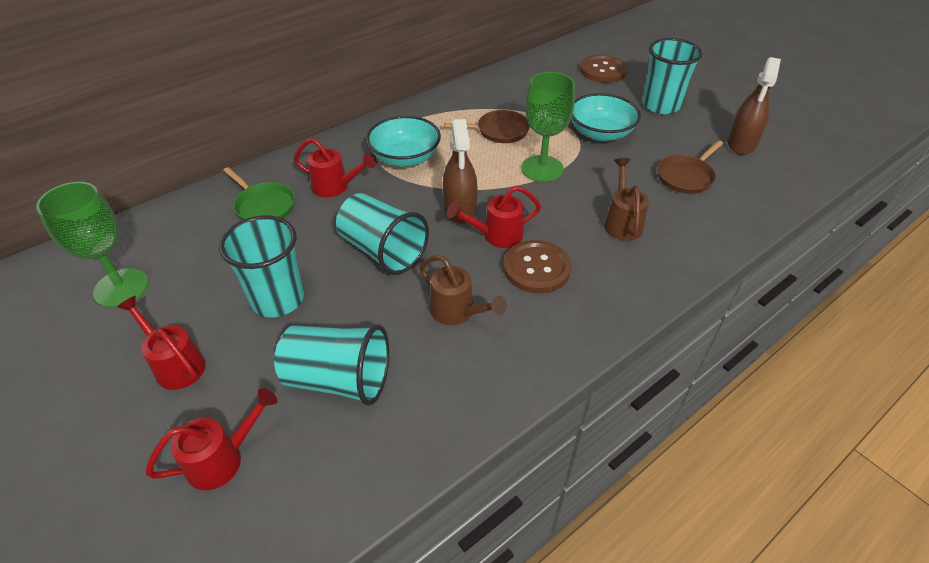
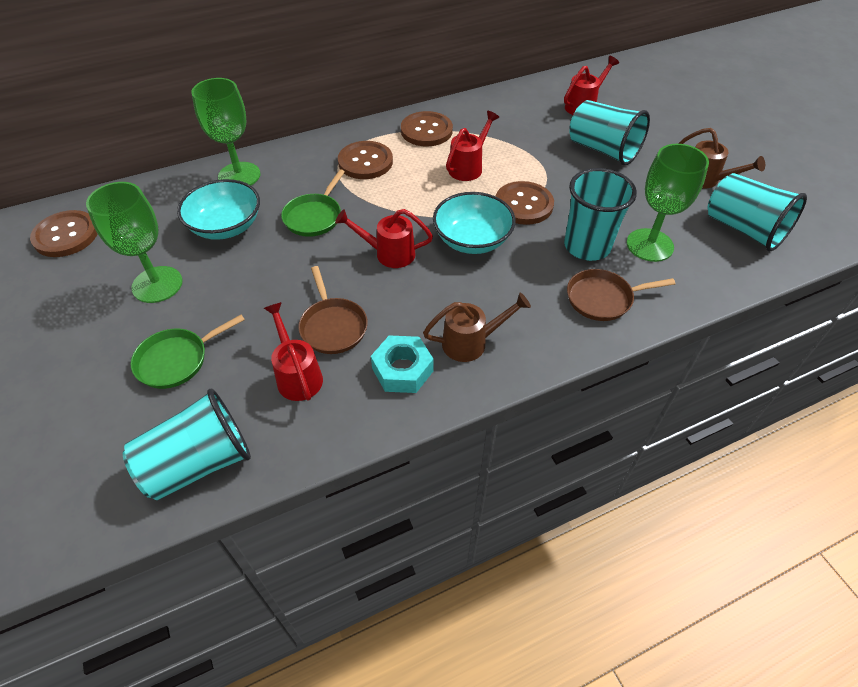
brown button: 2 -> 4
brown spray bottle: 2 -> 0
green goblet: 2 -> 3
green pan: 1 -> 2
turquoise nut: 0 -> 1

